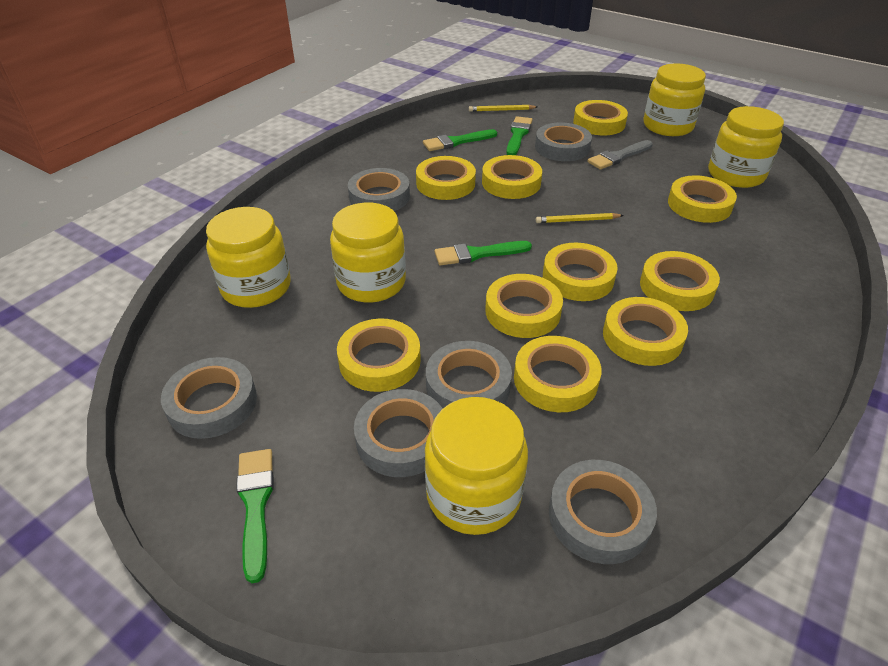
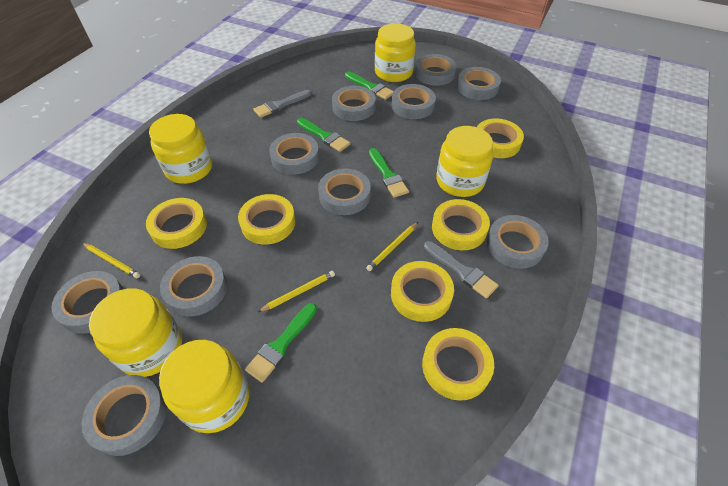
grey brush: 1 -> 2
grey tape: 6 -> 10
yellow pencil: 2 -> 3
yellow tape: 10 -> 6

